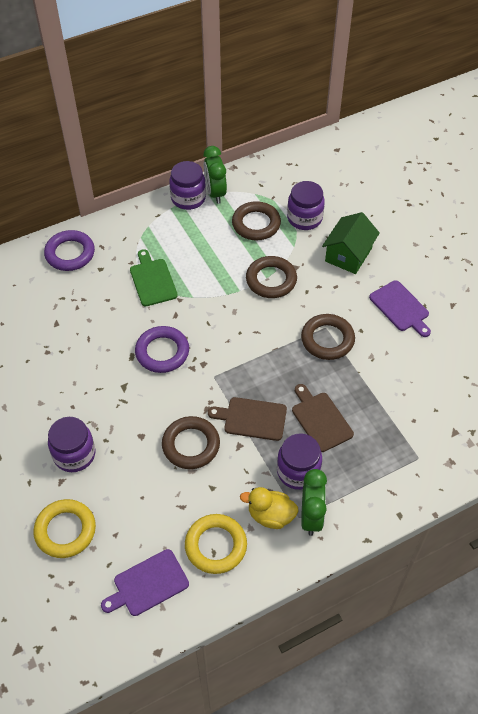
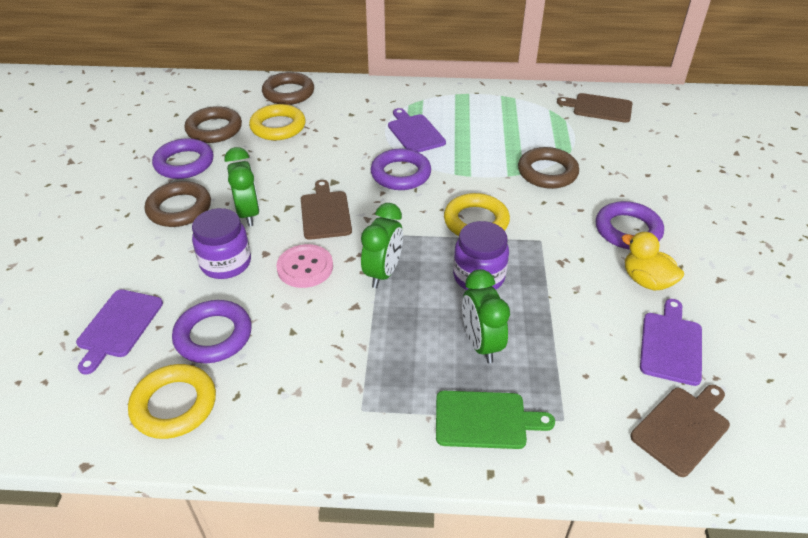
brown cutting board: 2 -> 3
green clock: 2 -> 3
green house: 1 -> 0
pink button: 0 -> 1
purple cutting board: 2 -> 3
purple jar: 4 -> 2
purple ring: 2 -> 4
yellow ring: 2 -> 3

